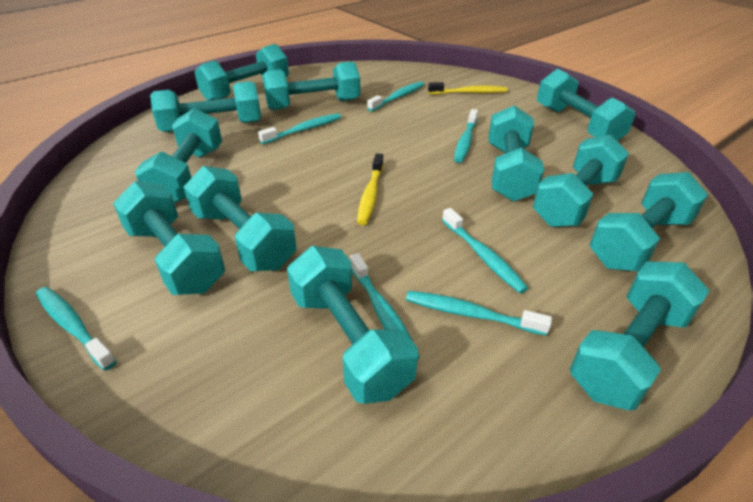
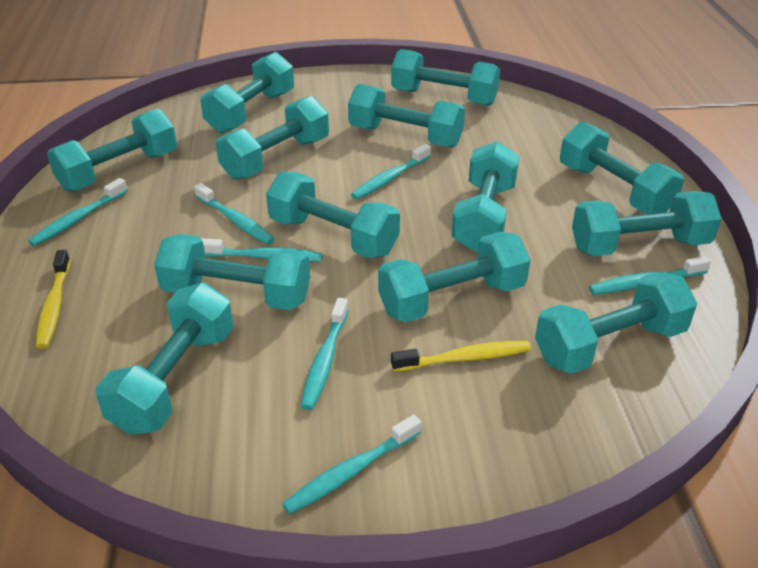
turquoise dumbbell: 12 -> 13

